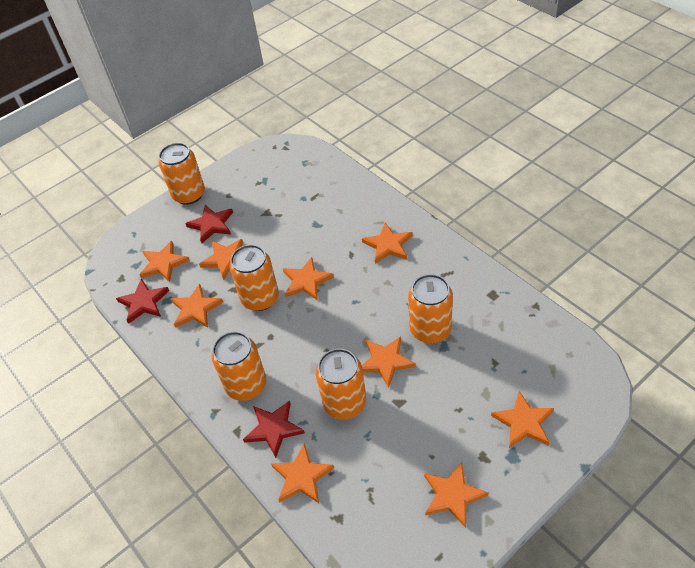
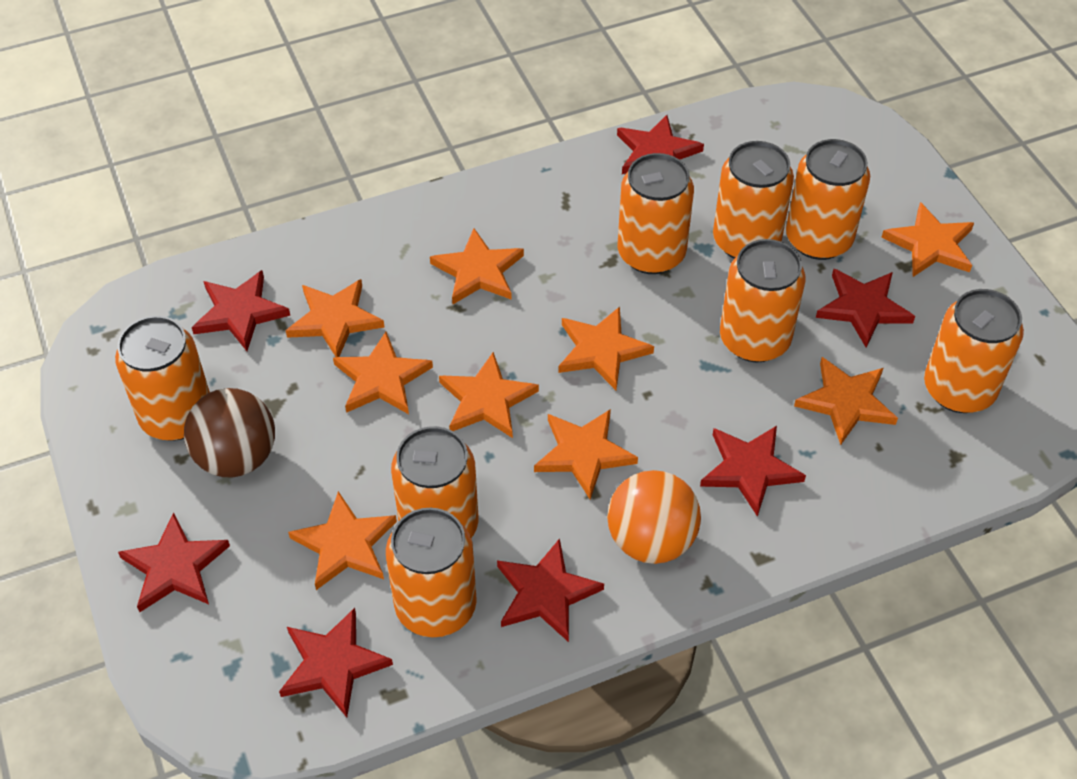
brown ball: 0 -> 1
orange ball: 0 -> 1
orange can: 5 -> 8
red star: 3 -> 7

